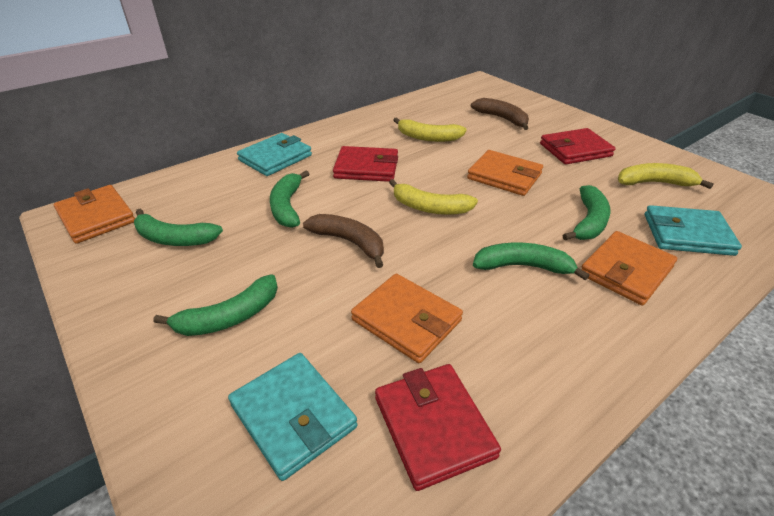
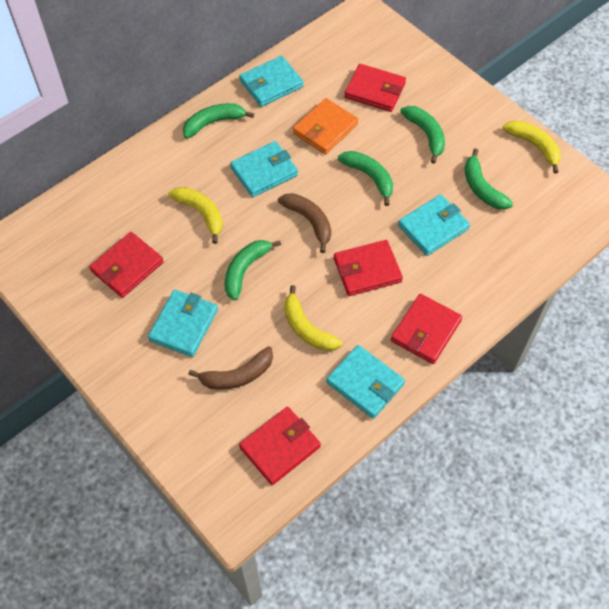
orange wallet: 4 -> 1
red wallet: 3 -> 5
turquoise wallet: 3 -> 5

